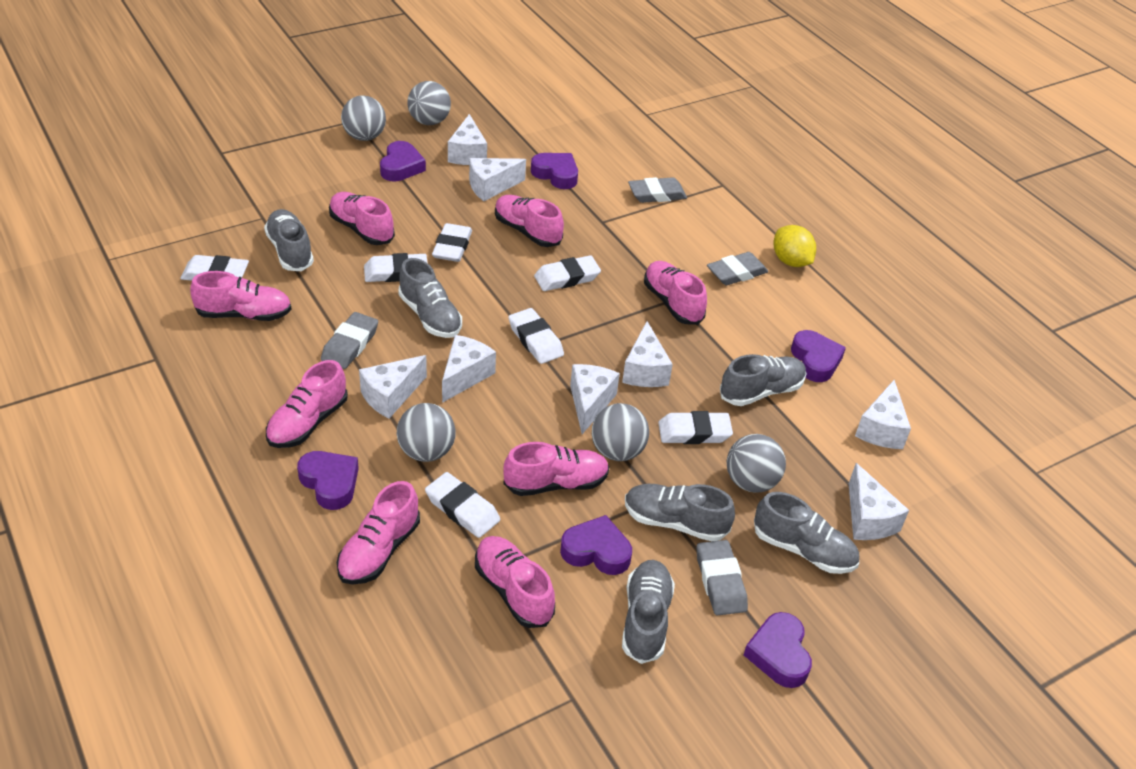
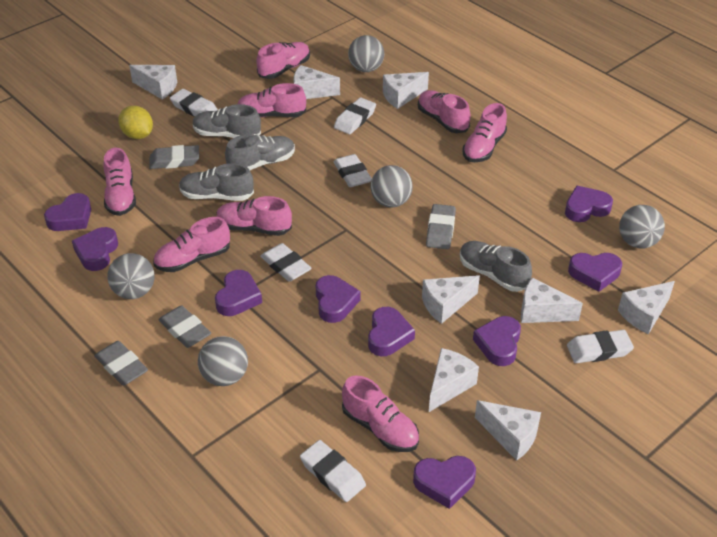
grey shoe: 6 -> 4
purple heart: 6 -> 9
white eraser: 7 -> 6

